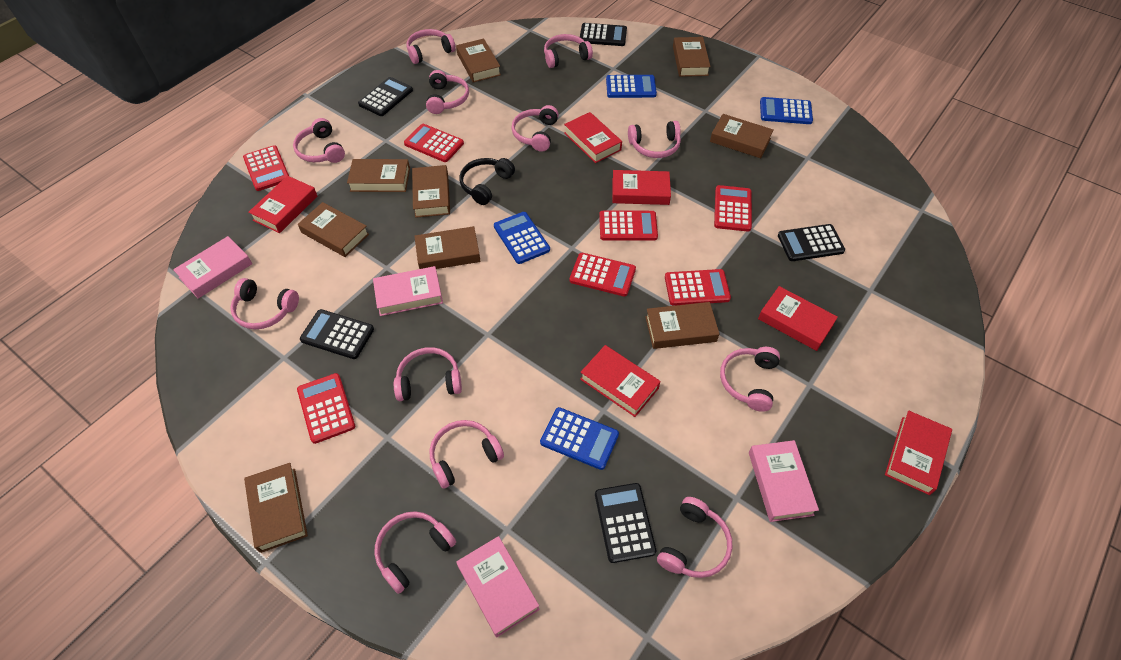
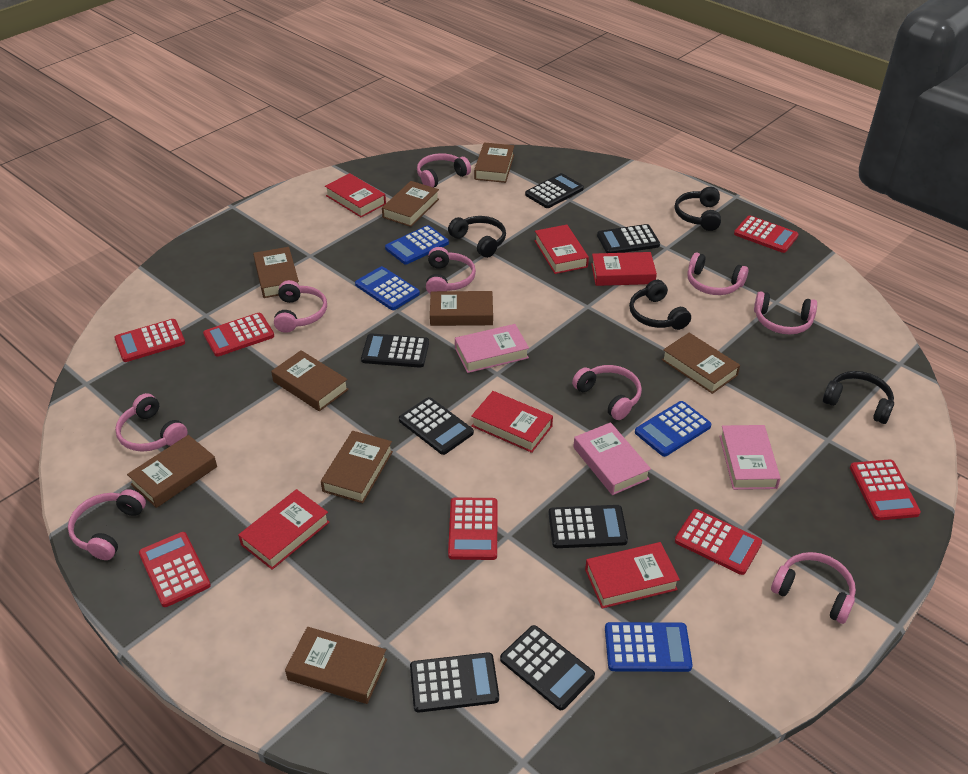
black calculator: 5 -> 7
black headphones: 1 -> 4
pink book: 4 -> 3
pink headphones: 12 -> 9

